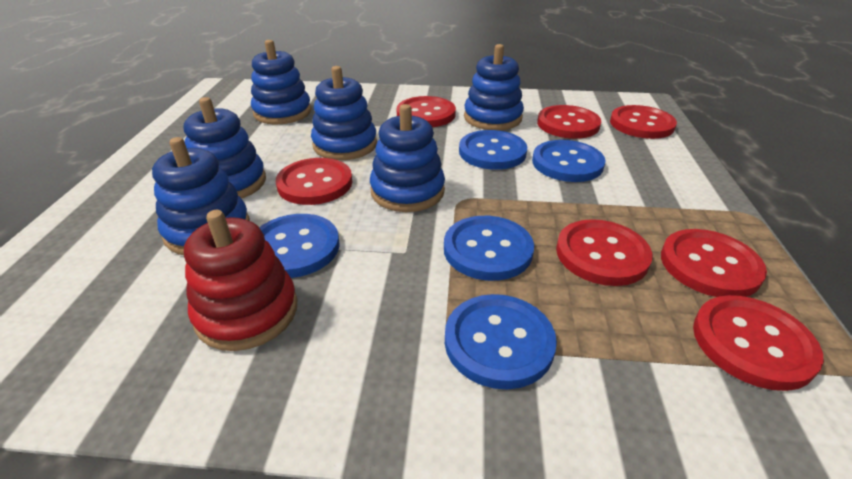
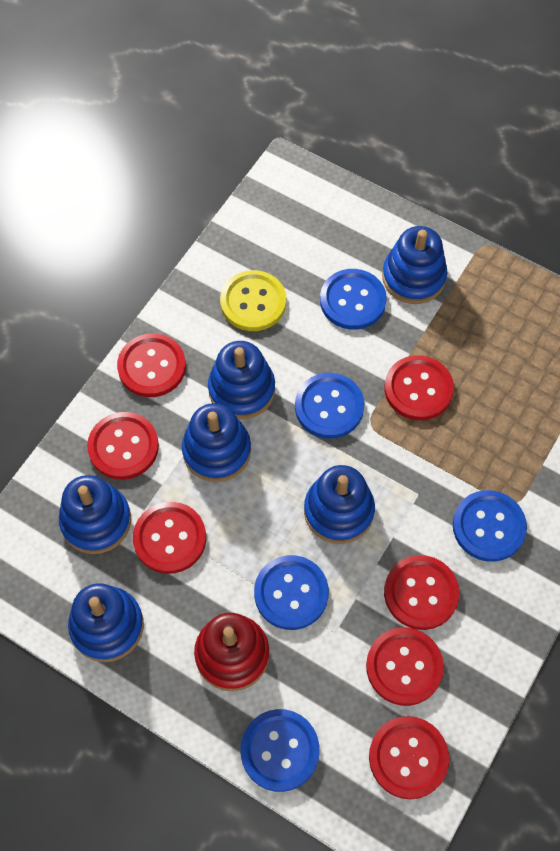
yellow button: 0 -> 1

